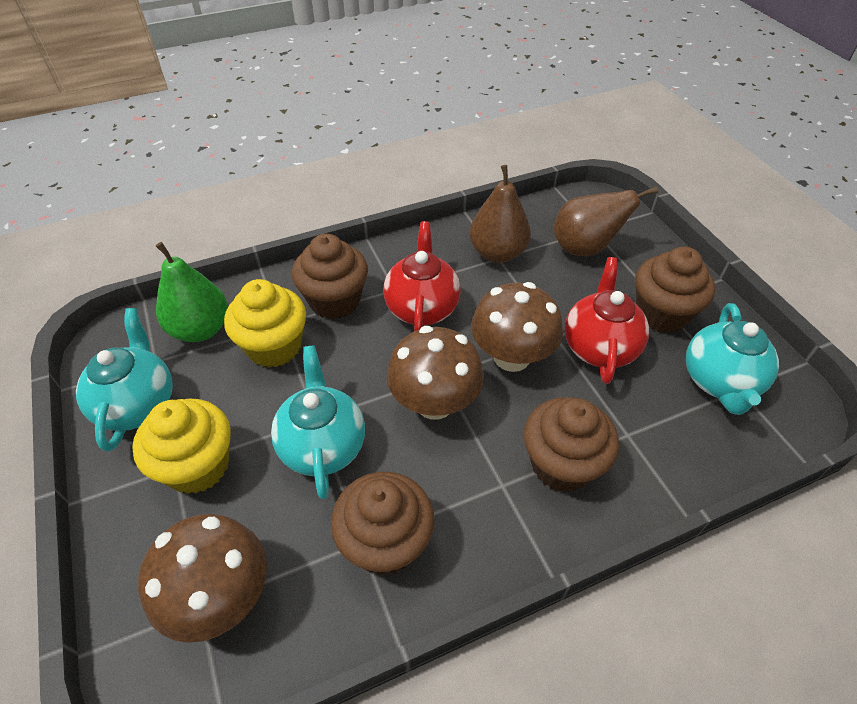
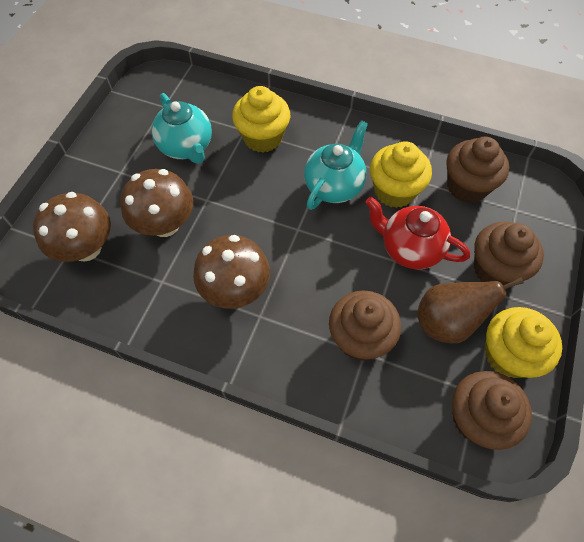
brown pear: 2 -> 1
green pear: 1 -> 0
red teapot: 2 -> 1
turquoise teapot: 3 -> 2
yellow cupcake: 2 -> 3

